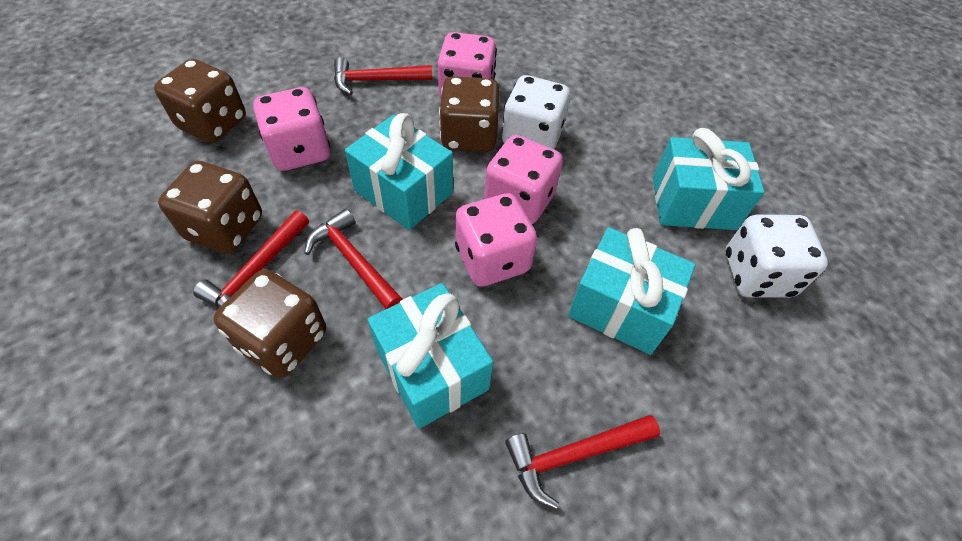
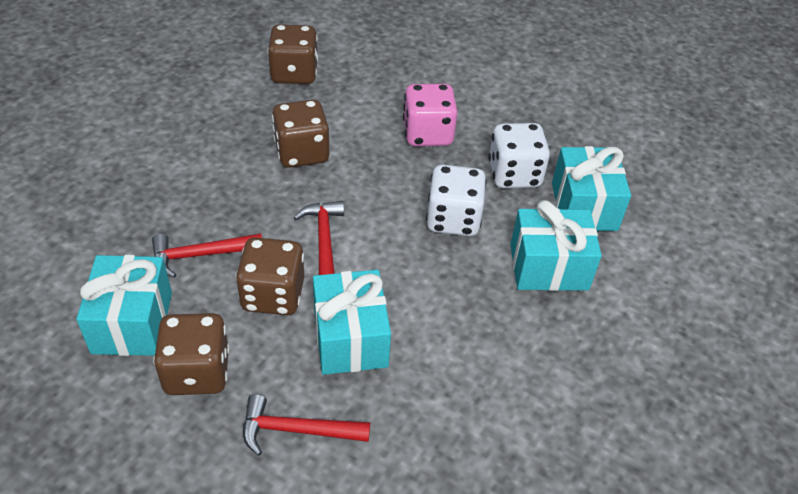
pink dice: 4 -> 1
red hammer: 4 -> 3

